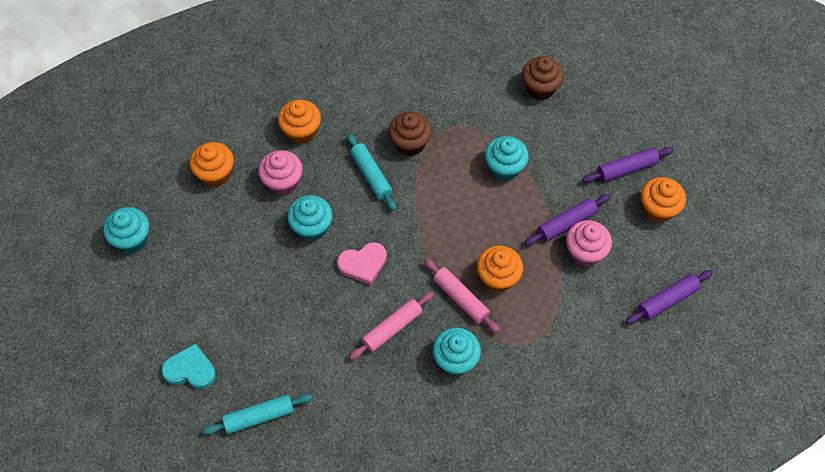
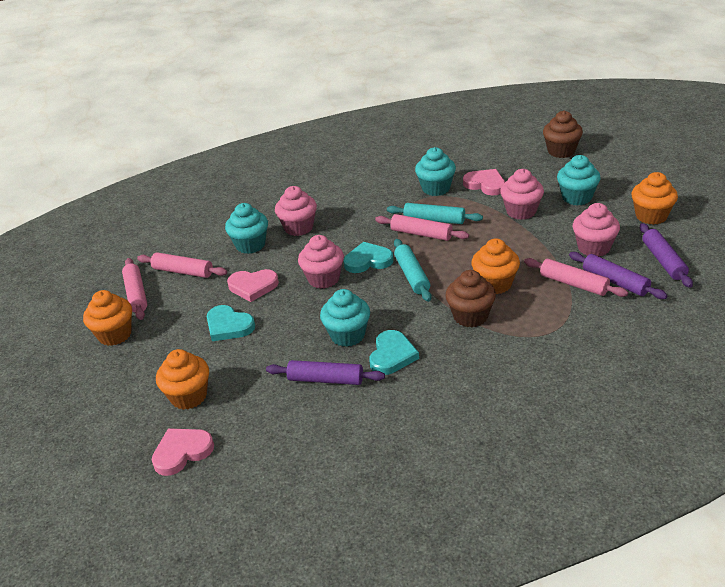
pink cupcake: 2 -> 4
pink heart: 1 -> 3
pink rolling pin: 2 -> 4
turquoise heart: 1 -> 3

